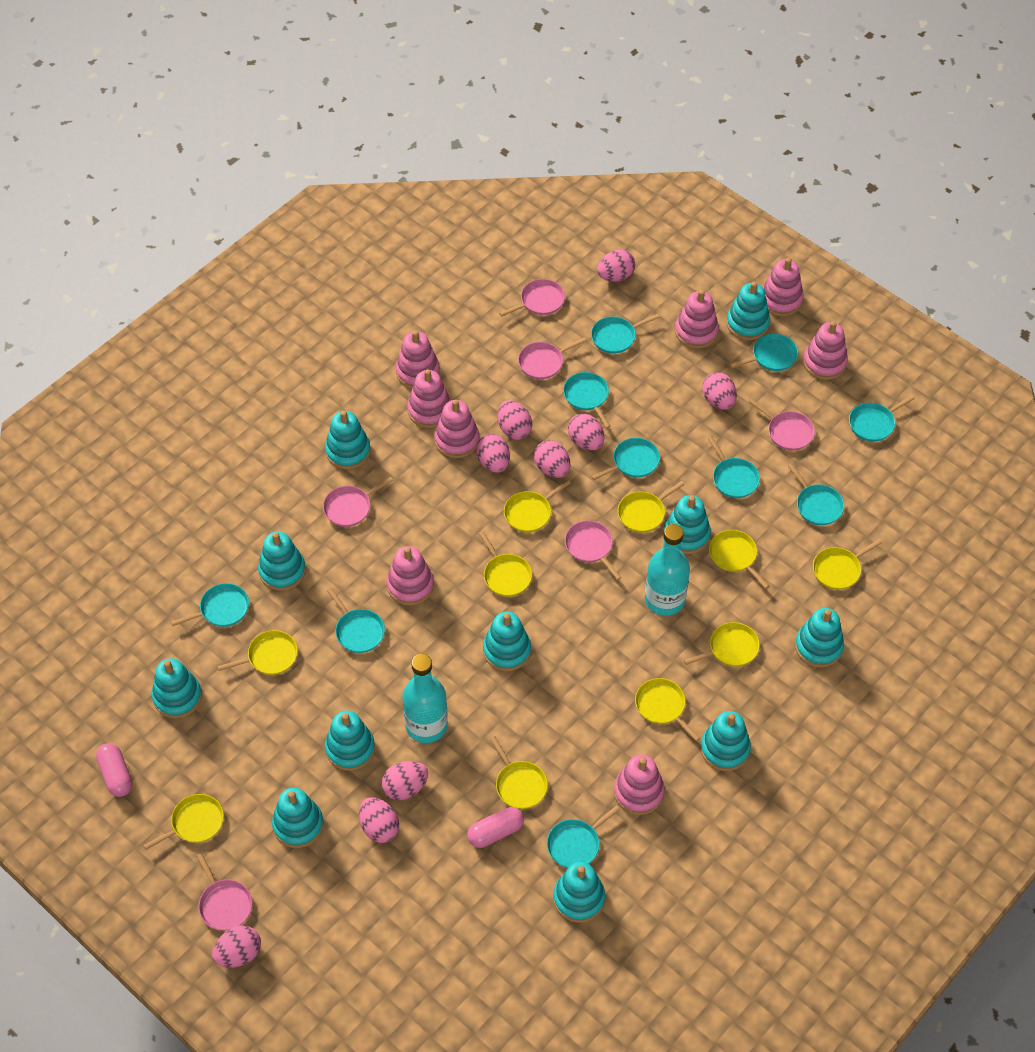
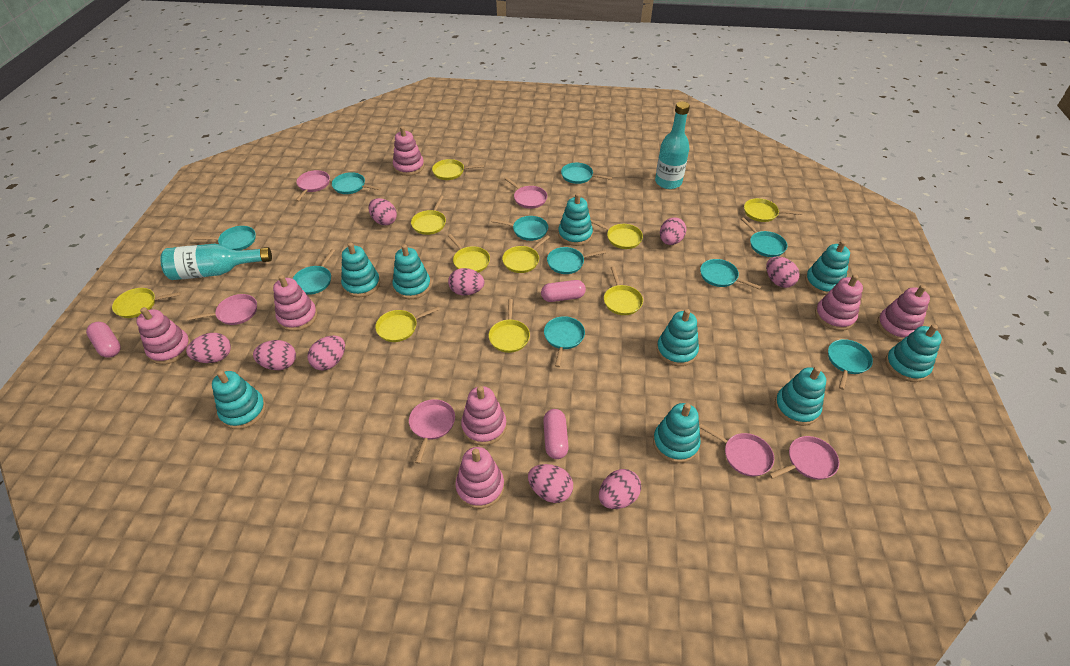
pink capsule: 2 -> 3
pink stacking toy: 8 -> 7
turquoise stacking toy: 11 -> 9

